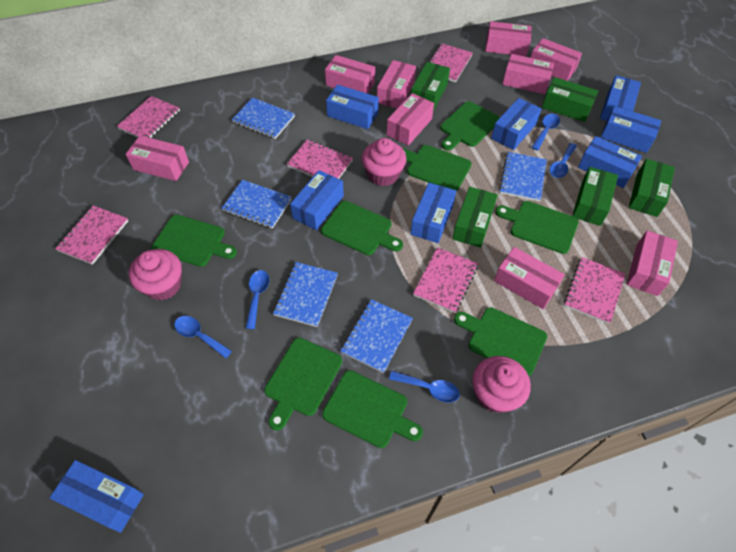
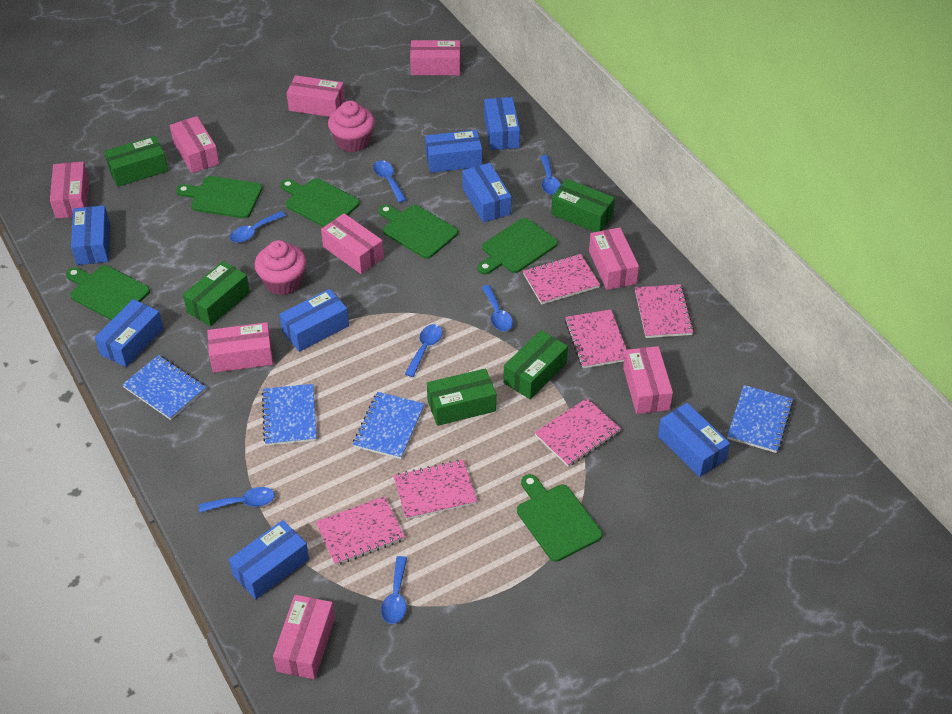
blue notebook: 5 -> 4
blue spoon: 5 -> 7
green cutting board: 8 -> 6
pink cupcake: 3 -> 2

